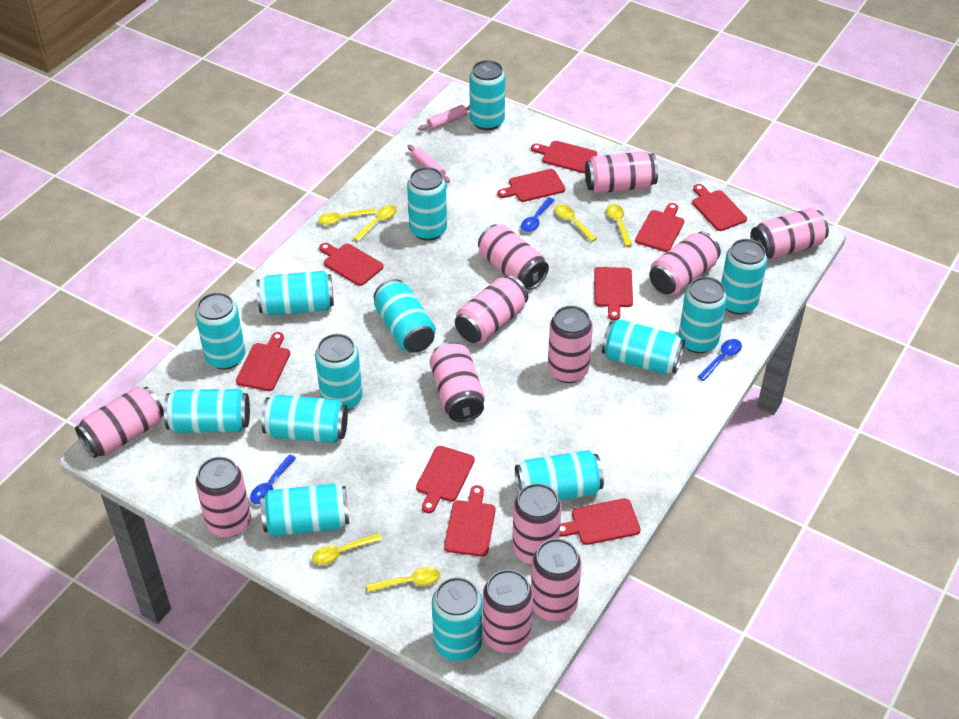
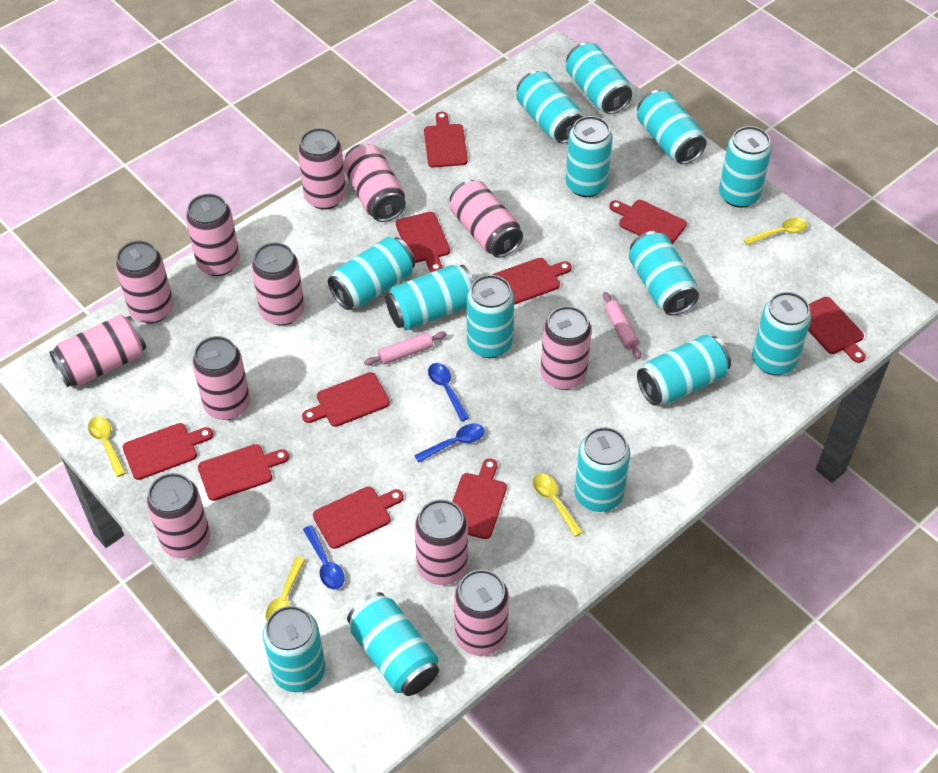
yellow spoon: 6 -> 4

